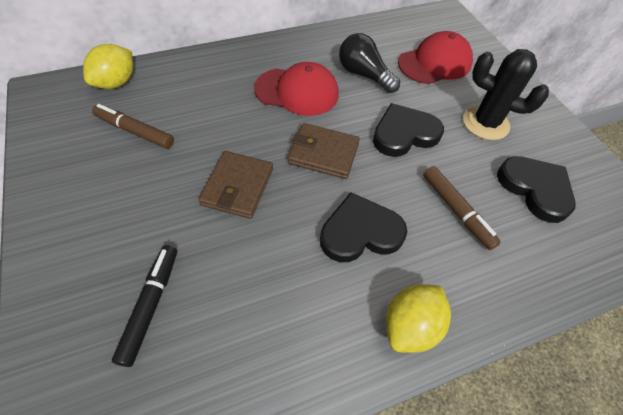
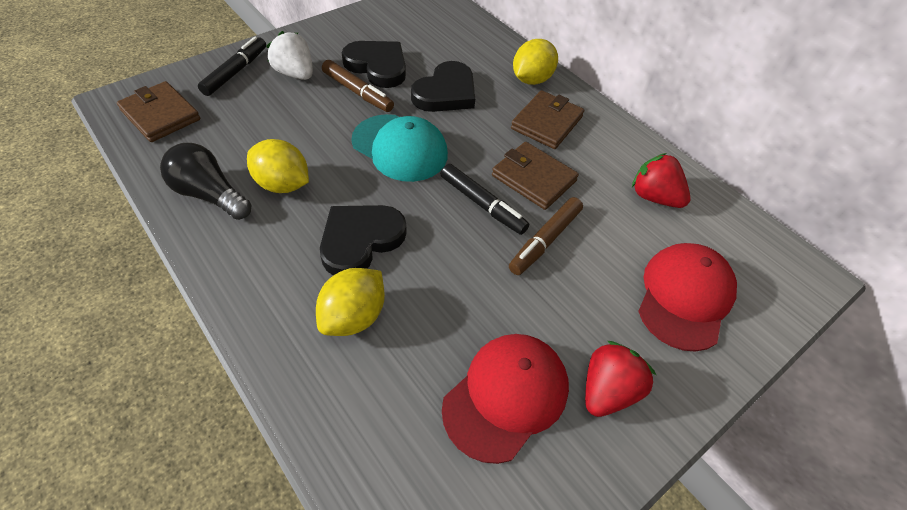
black cactus: 1 -> 0
black marker: 1 -> 2
brown wallet: 2 -> 3
red strawberry: 0 -> 2
turquoise cap: 0 -> 1
white strawberry: 0 -> 1
yellow lemon: 2 -> 3

